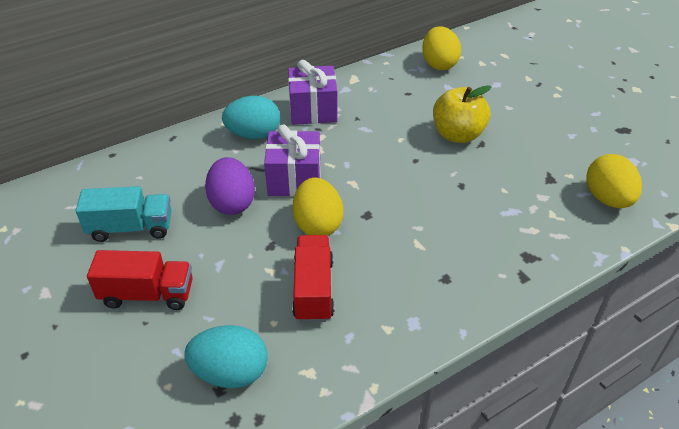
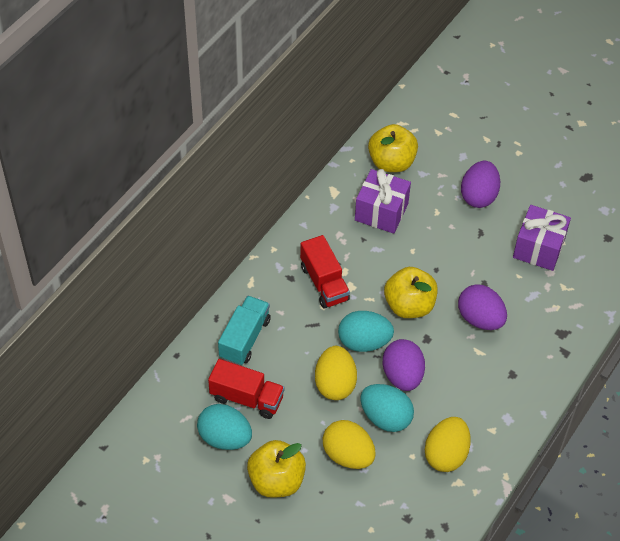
purple egg: 1 -> 3
turquoise egg: 2 -> 3
yellow apple: 1 -> 3

